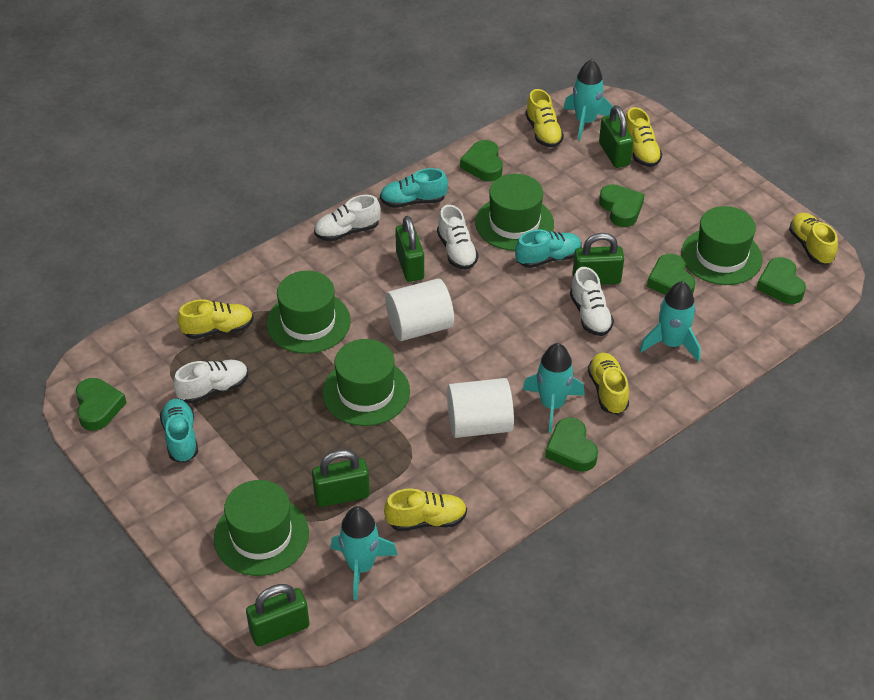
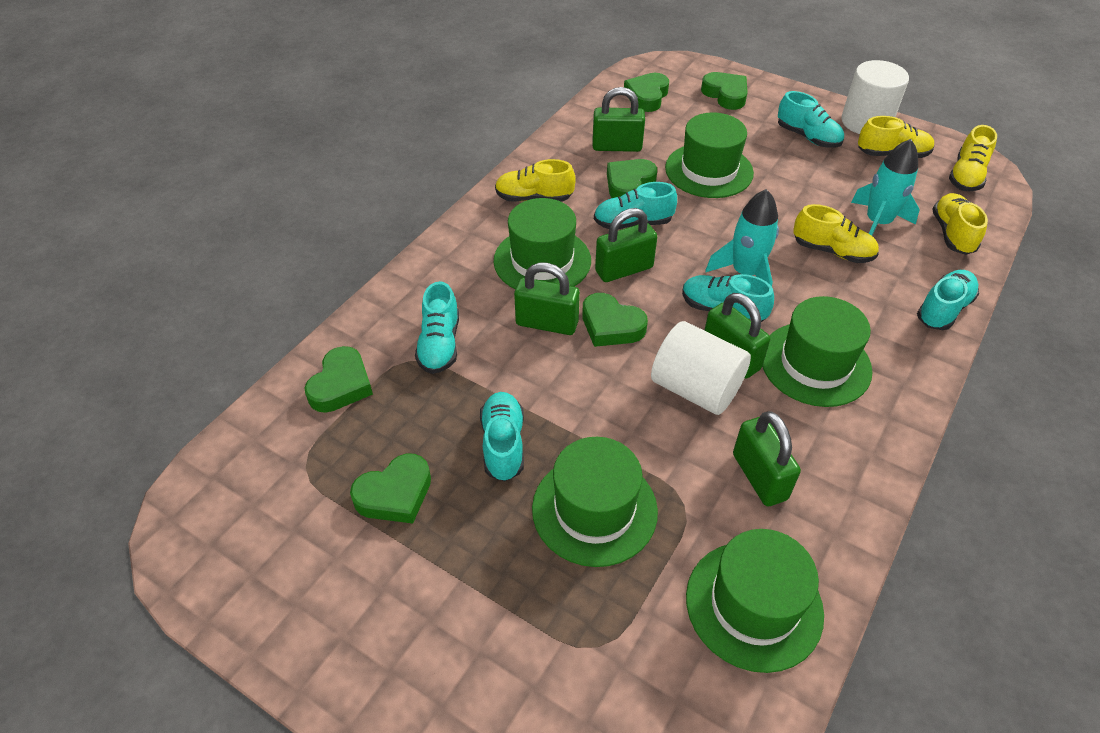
turquoise rocket: 4 -> 2
turquoise shoe: 3 -> 6
white shoe: 4 -> 0
yellow shoe: 6 -> 5

